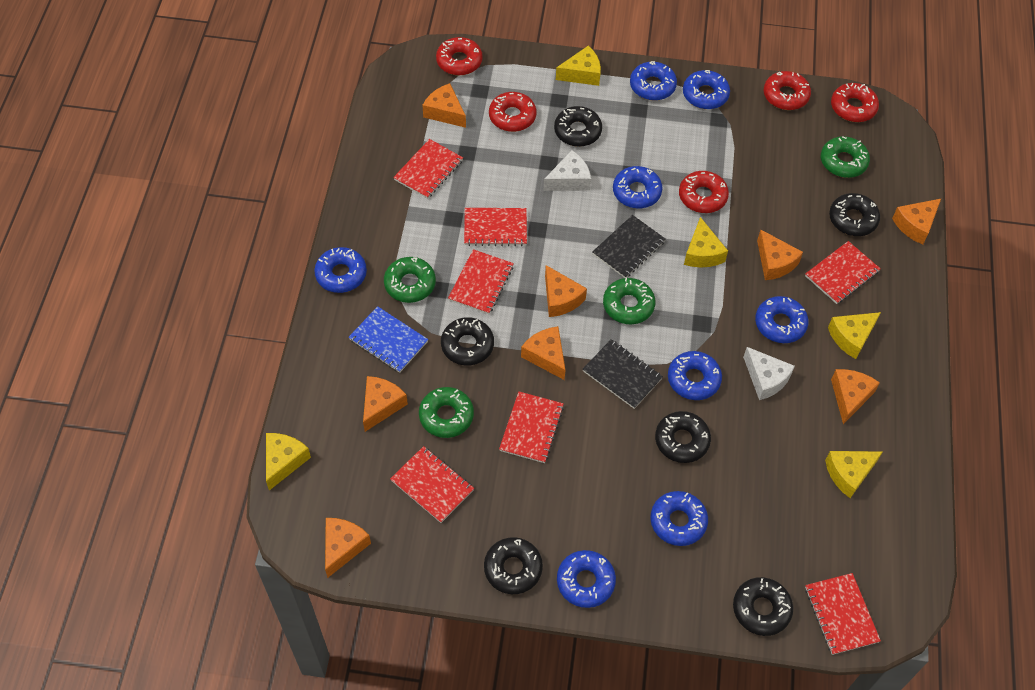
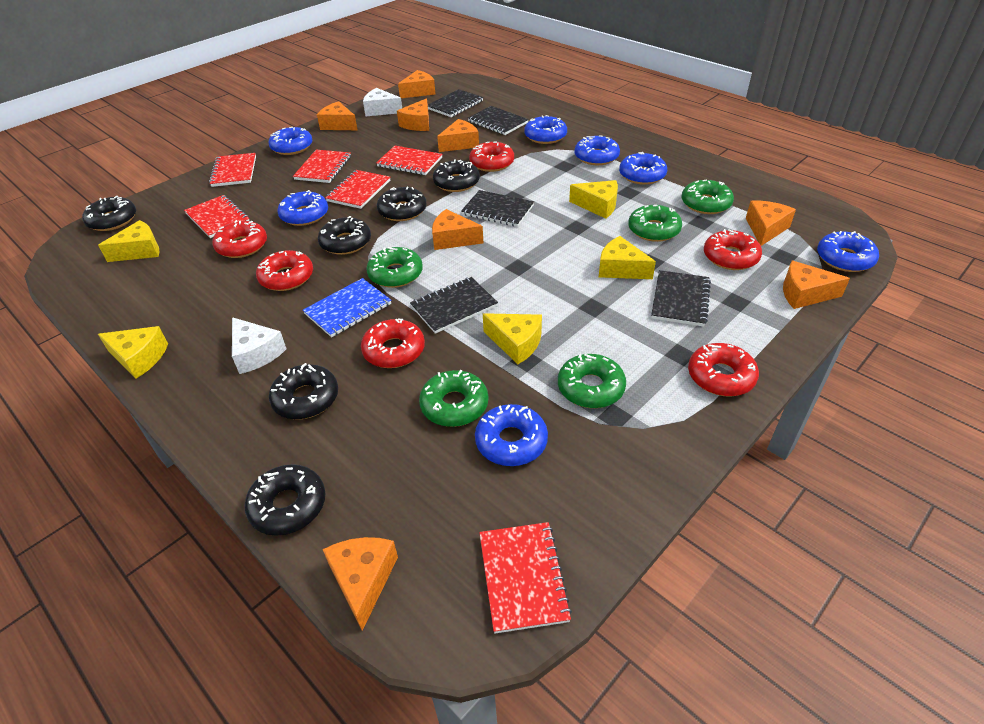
black notebook: 2 -> 5
blue donut: 8 -> 7
green donut: 4 -> 5
red donut: 5 -> 6
red notebook: 7 -> 6

